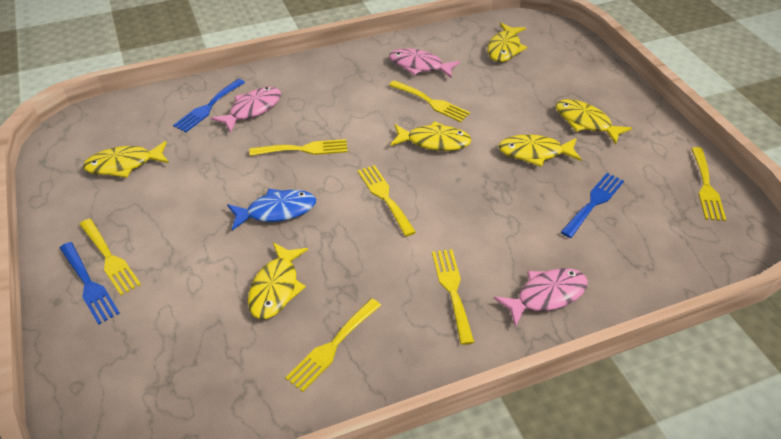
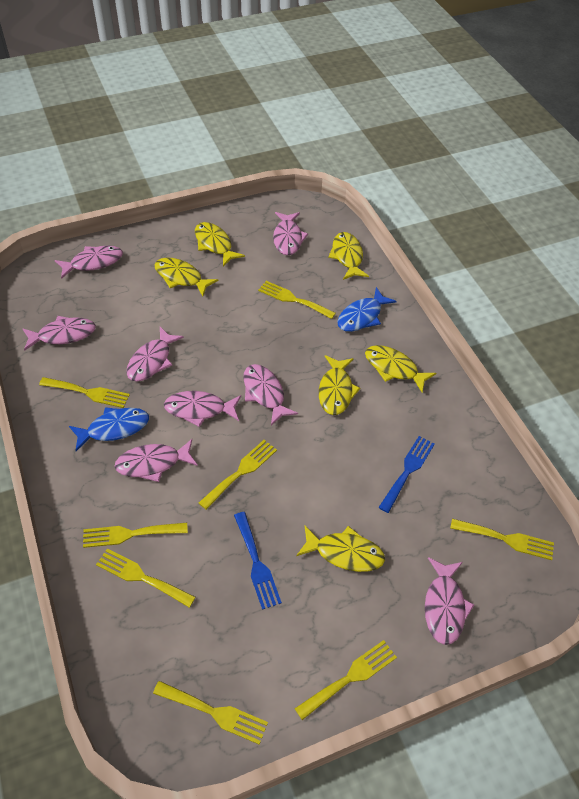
blue fish: 1 -> 2
blue fork: 3 -> 2
pink fish: 3 -> 8
yellow fork: 7 -> 8

